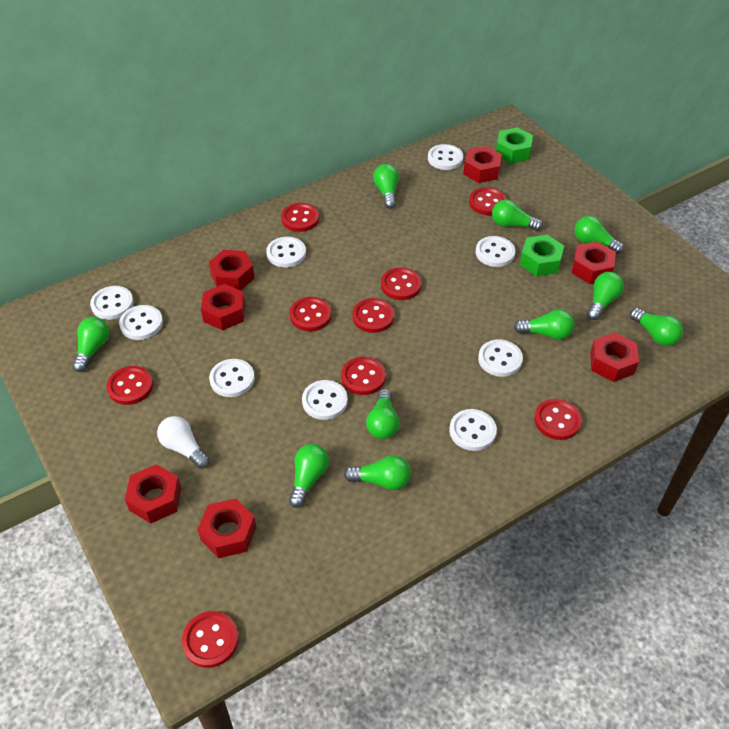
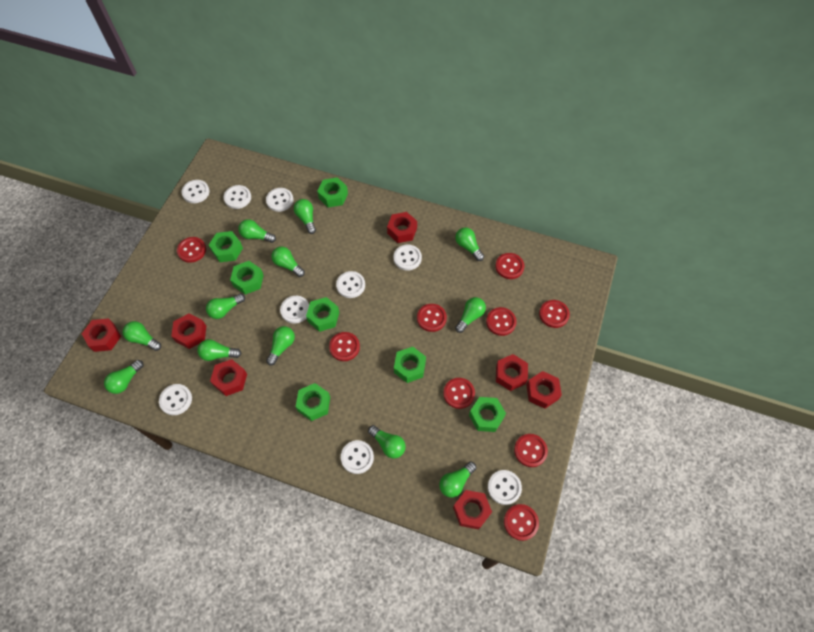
green light bulb: 10 -> 12
green nut: 2 -> 7
white light bulb: 1 -> 0

